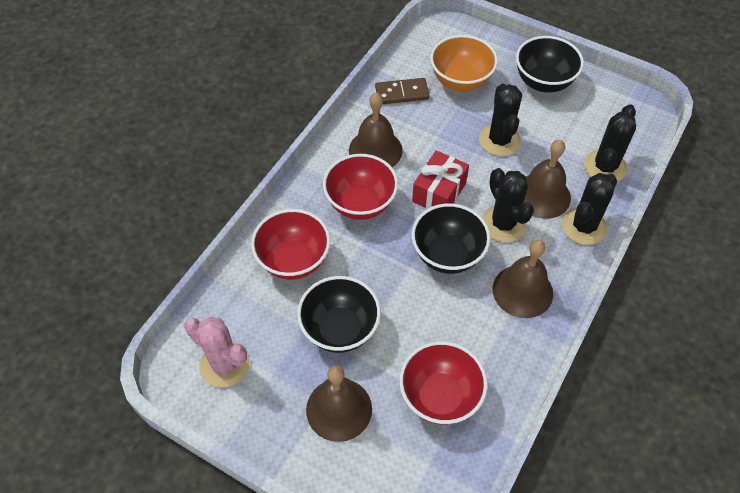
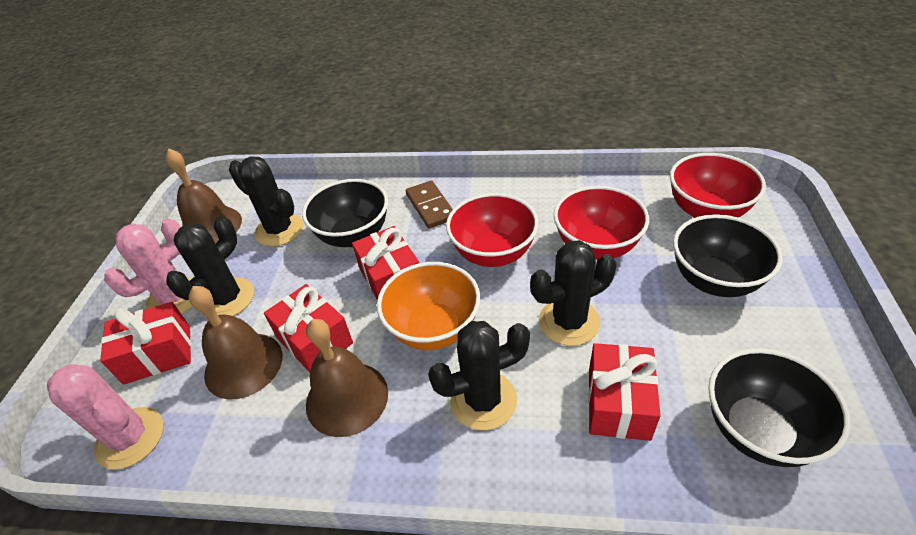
brown bell: 4 -> 3
pink cactus: 1 -> 2
red gift: 1 -> 4

